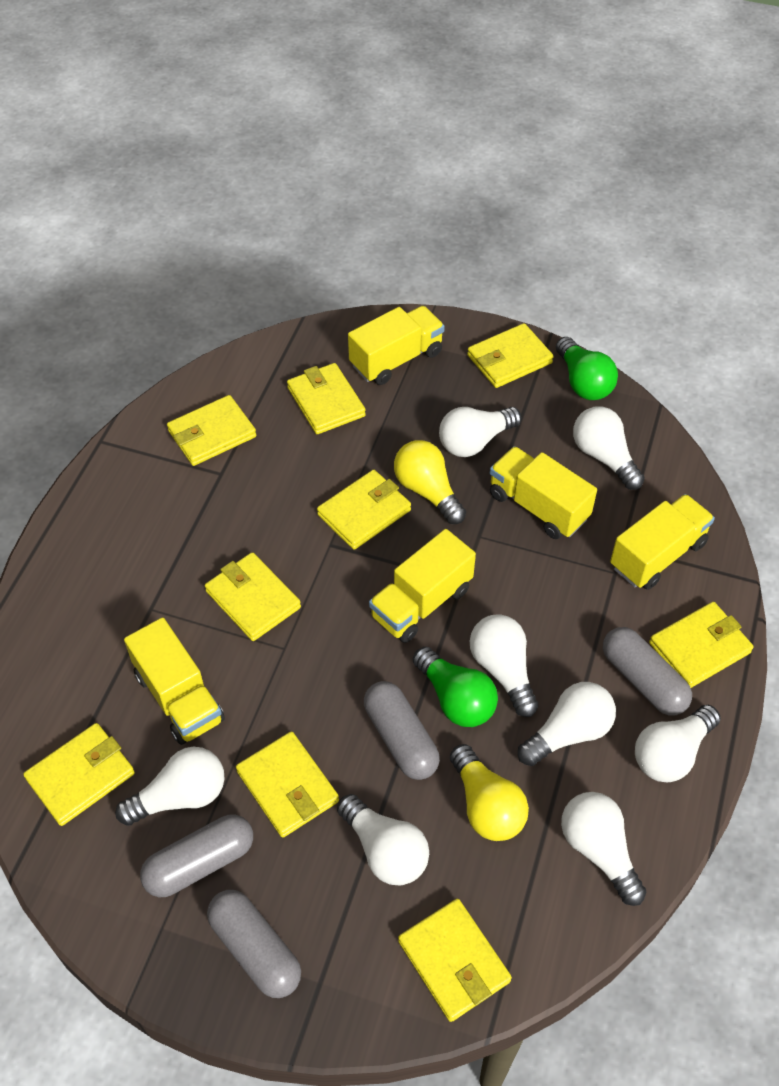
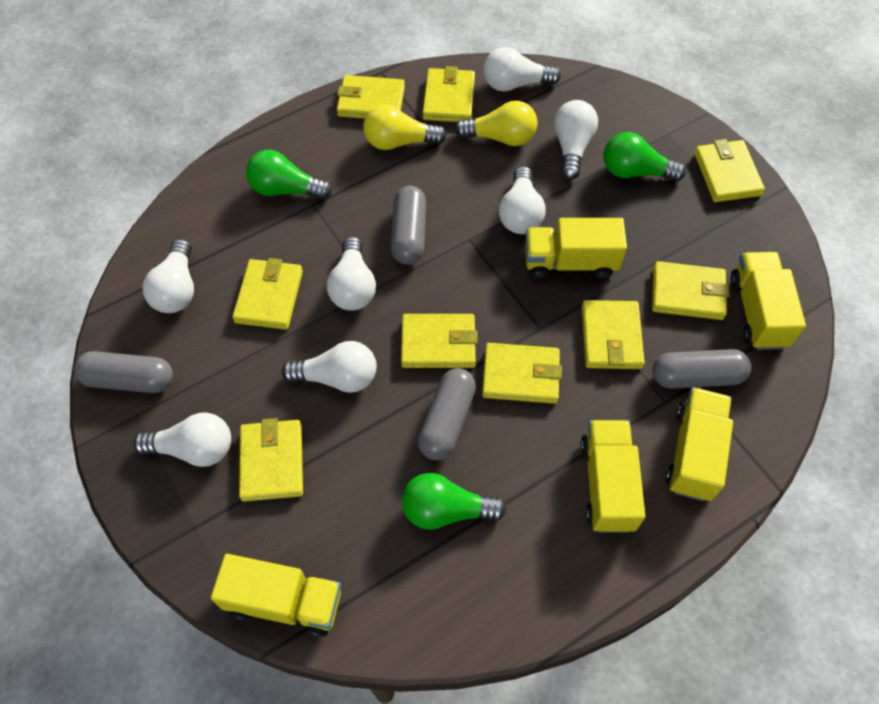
green light bulb: 2 -> 3
white light bulb: 8 -> 7

